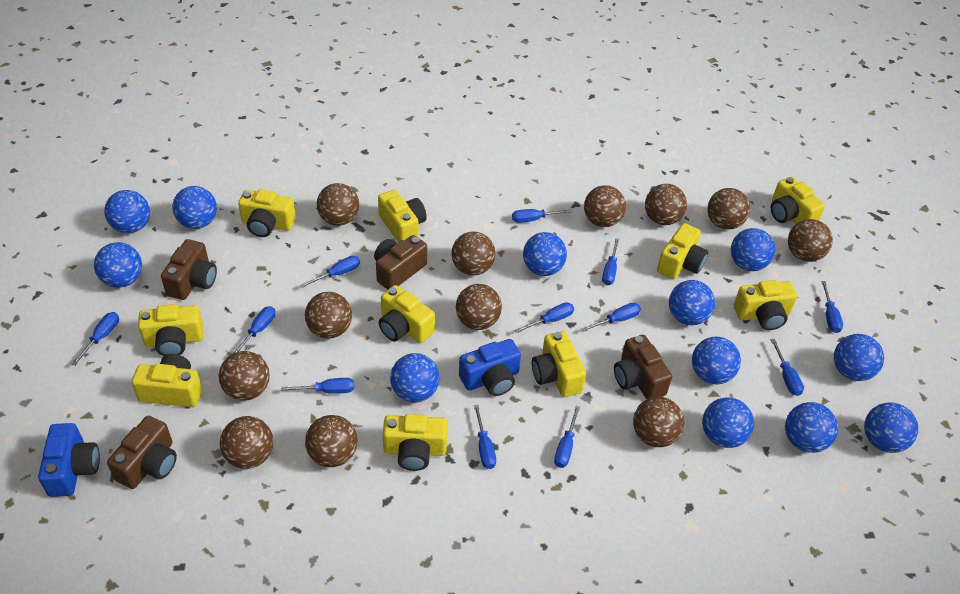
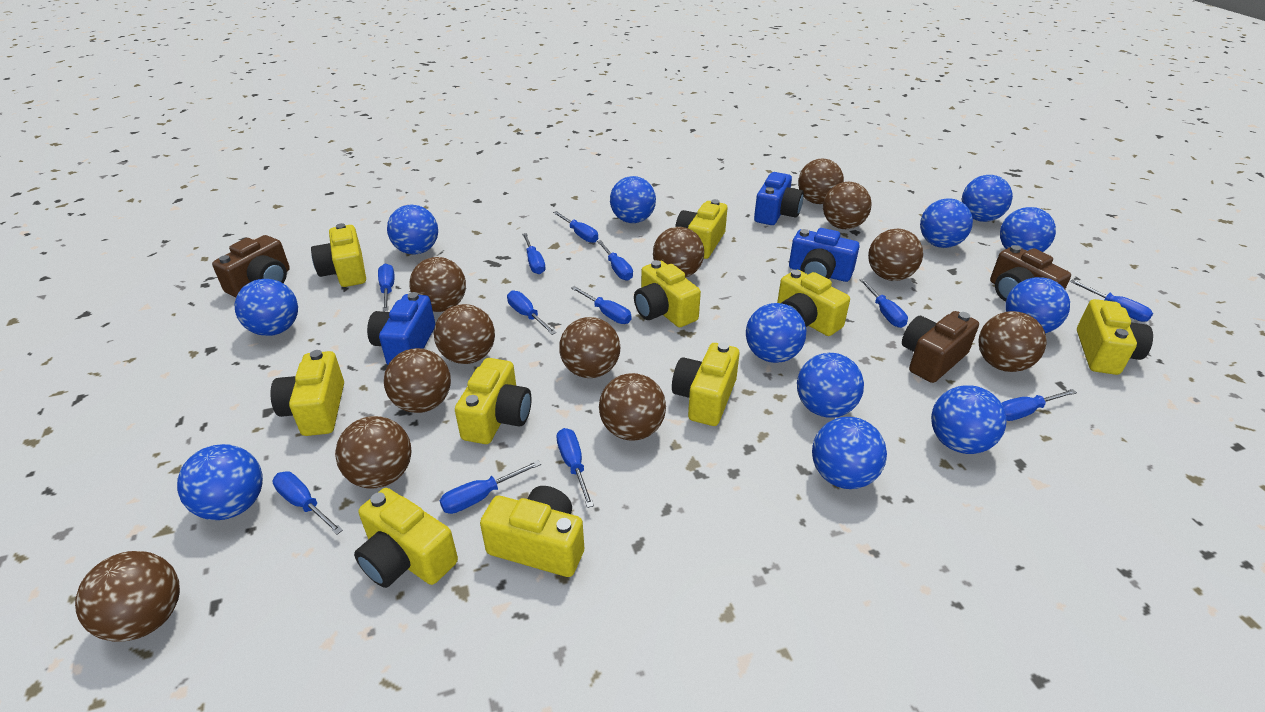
blue camera: 2 -> 3
brown camera: 4 -> 3

